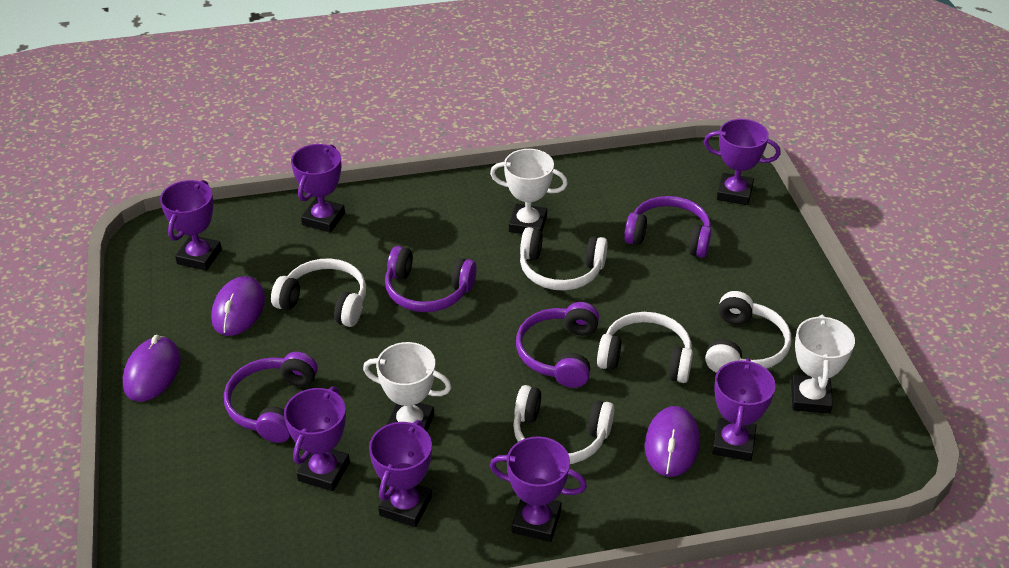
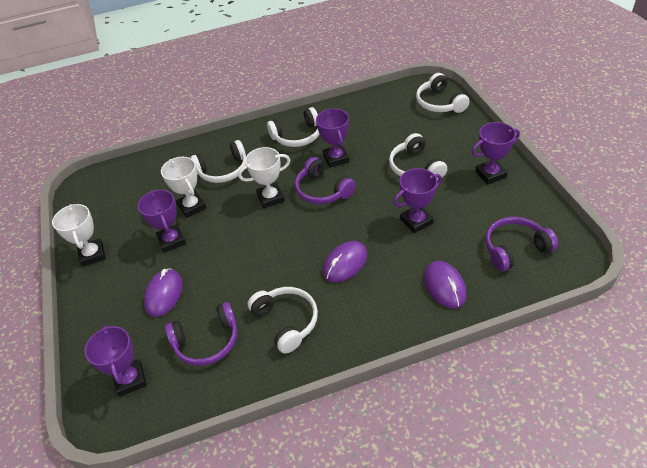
purple headphones: 4 -> 3
purple trophy: 7 -> 5

